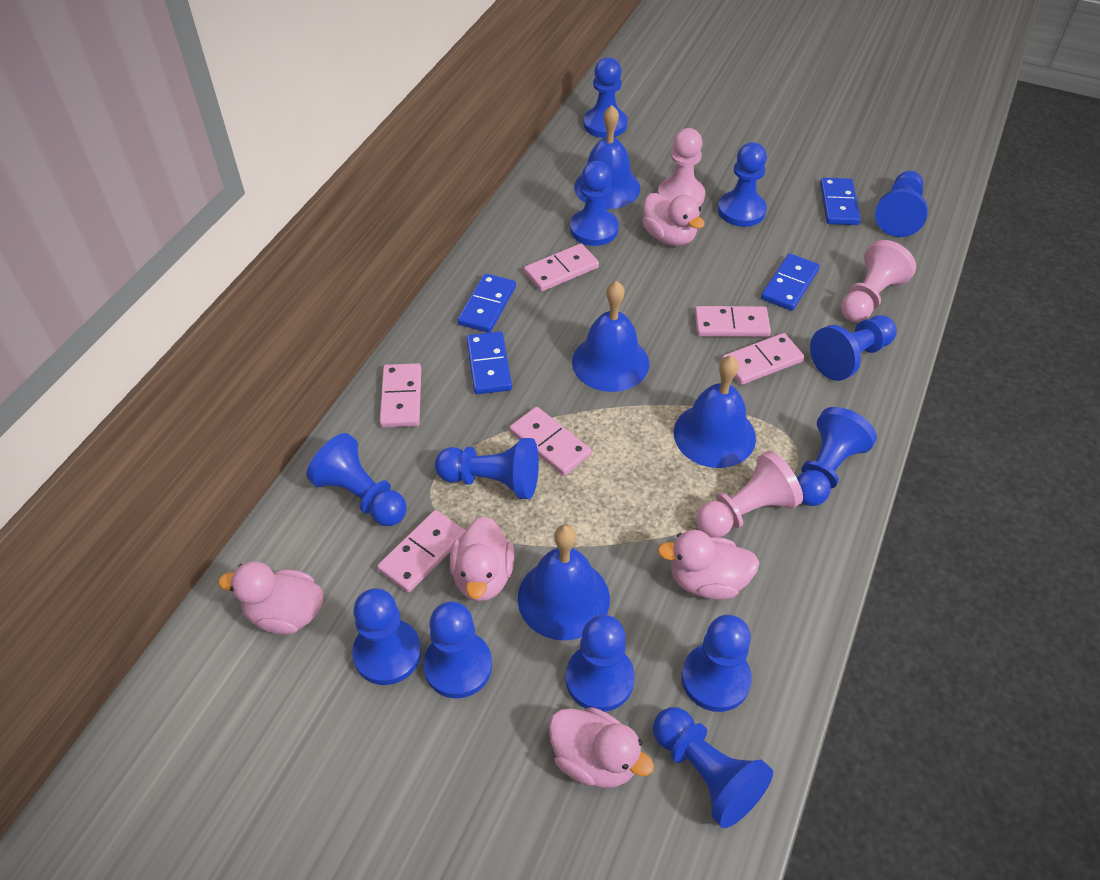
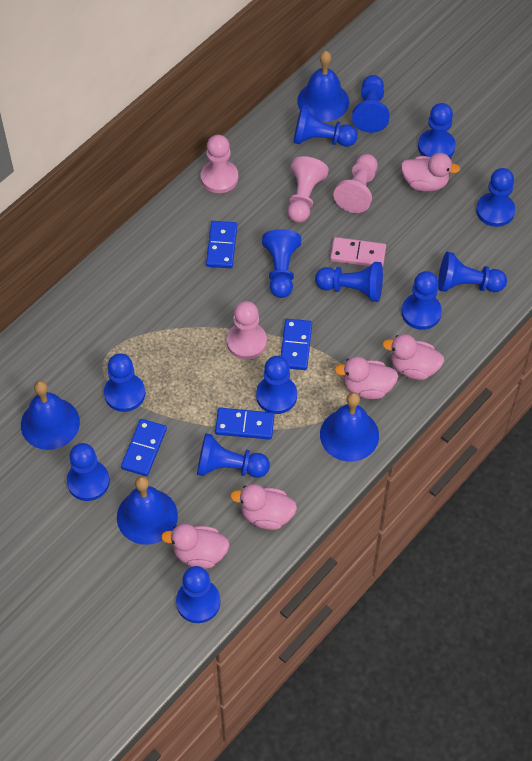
pink domino: 6 -> 1
pink pawn: 3 -> 4

